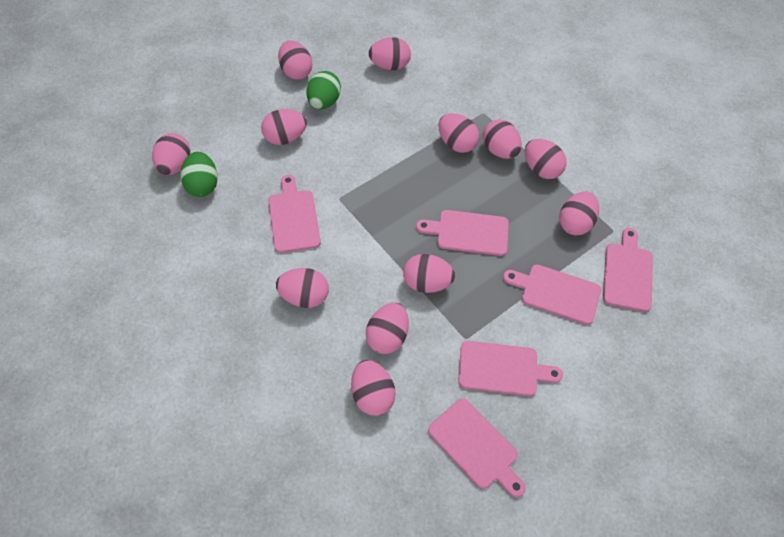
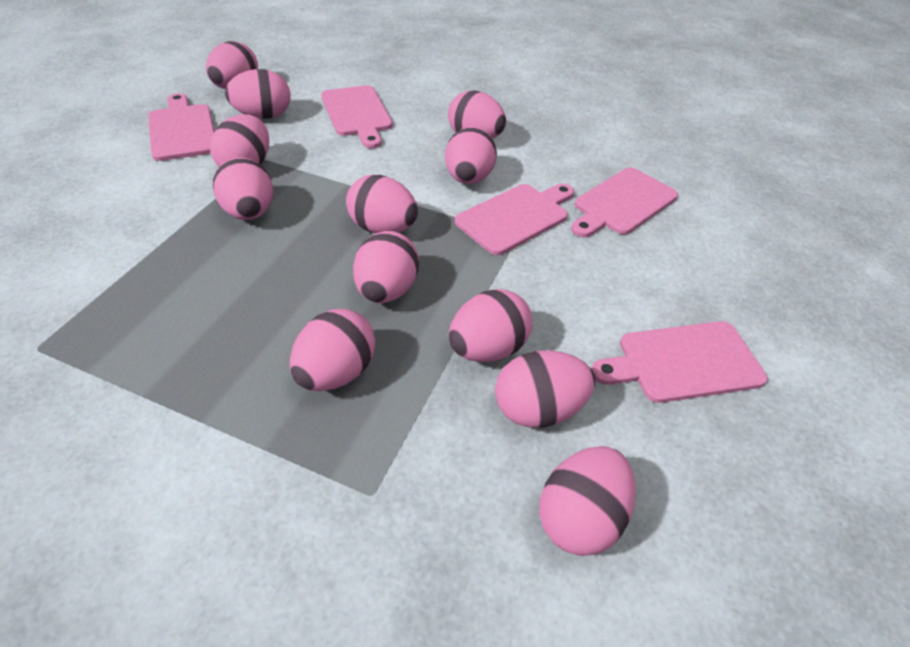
green egg: 2 -> 0
pink cutting board: 6 -> 5

